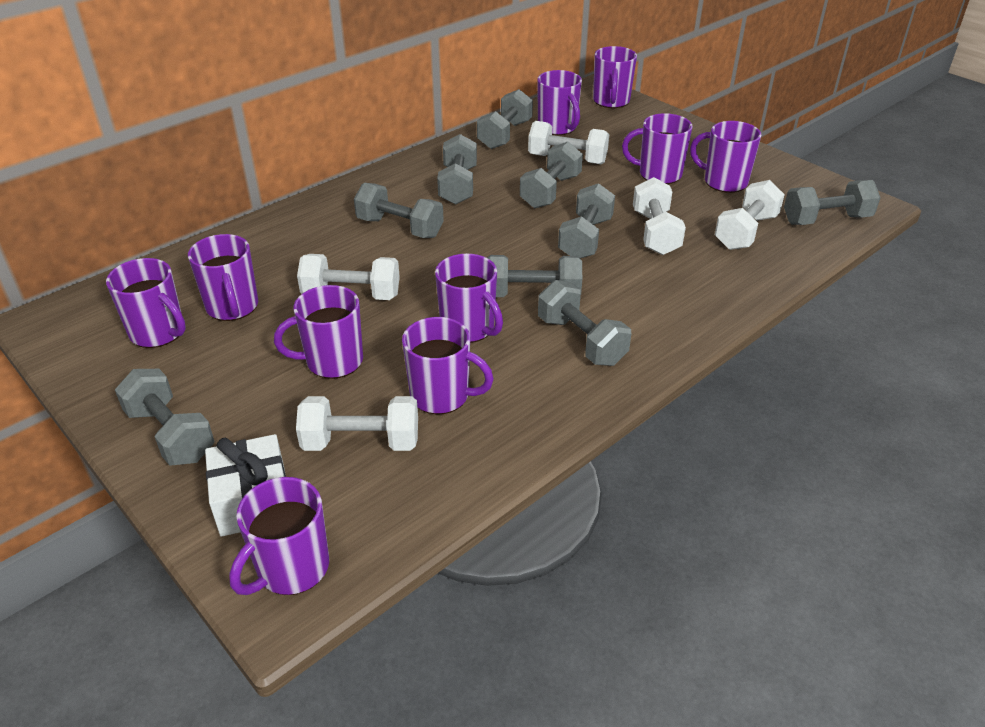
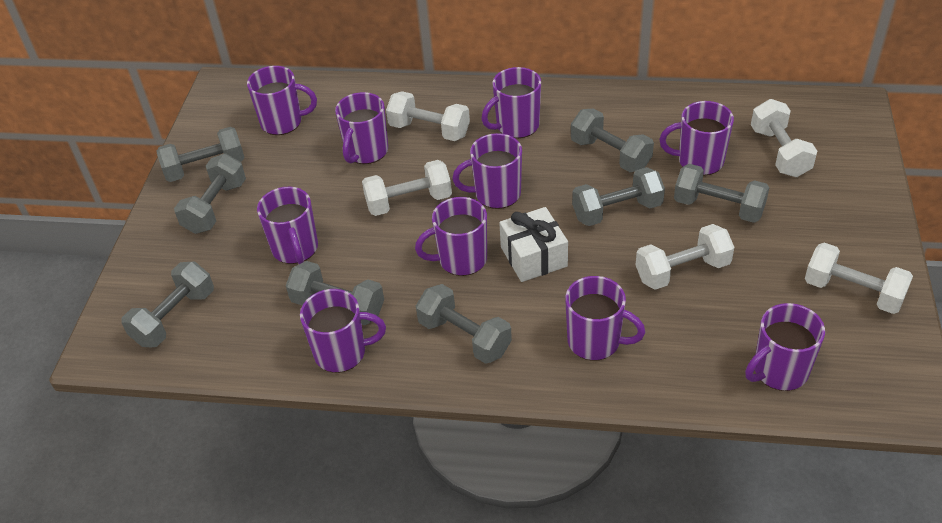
grey dumbbell: 9 -> 8

